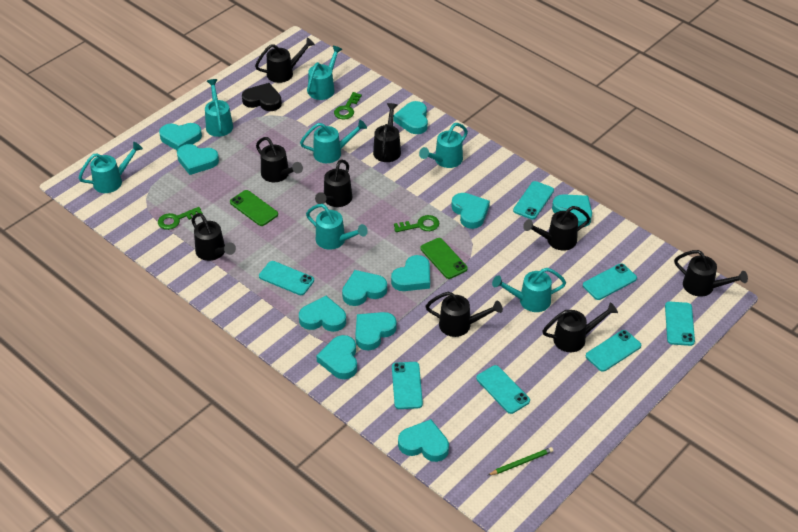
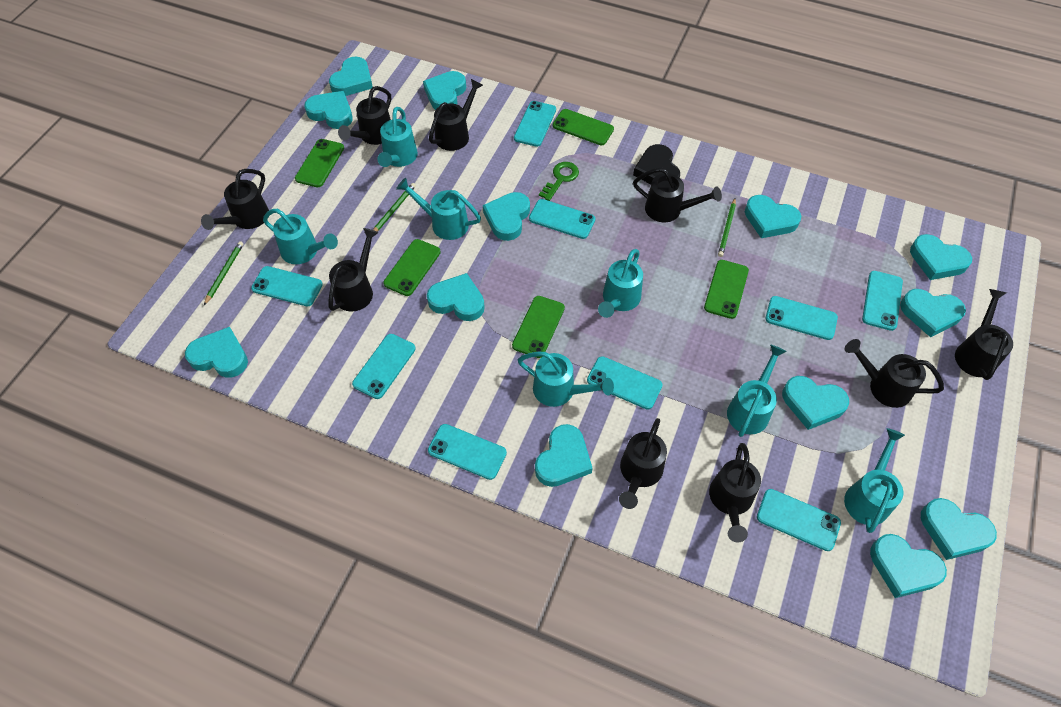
green key: 3 -> 1
green pencil: 1 -> 3
green phone: 2 -> 5
turquoise heart: 11 -> 13
turquoise phone: 7 -> 9

